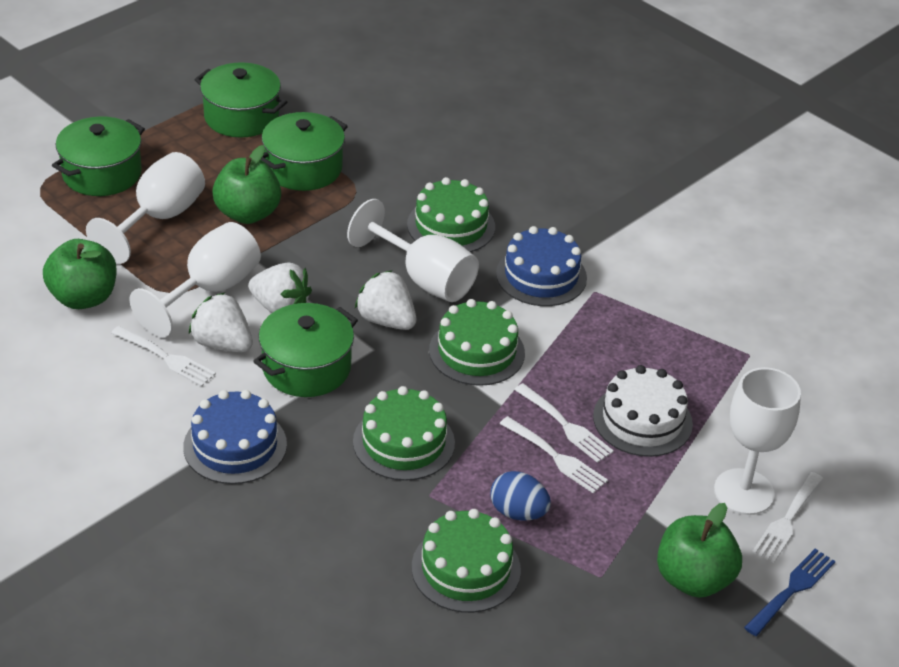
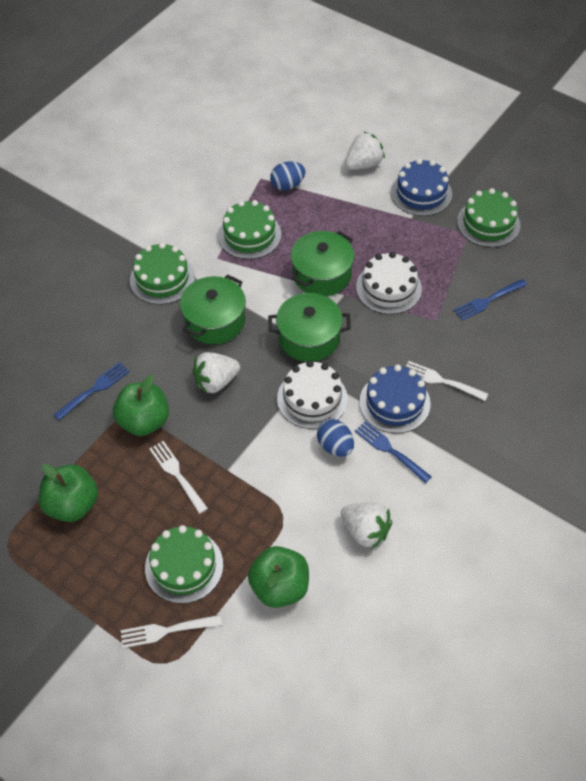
blue egg: 1 -> 2
blue fork: 1 -> 3
green pot: 4 -> 3
white cake: 1 -> 2
white fork: 4 -> 3
white goblet: 4 -> 0

